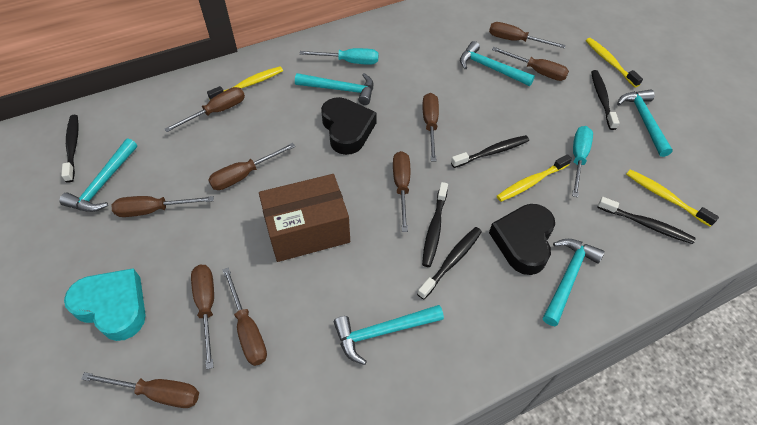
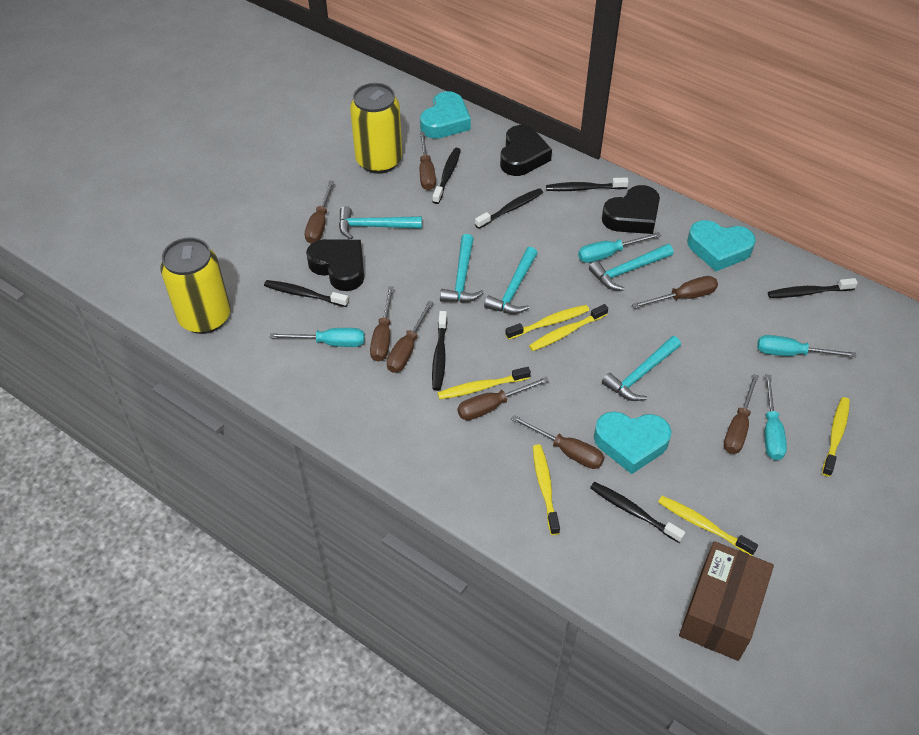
black heart: 2 -> 3
black toothbrush: 6 -> 7
brown screwdriver: 10 -> 8
turquoise hammer: 6 -> 5
turquoise heart: 1 -> 3
turquoise screwdriver: 2 -> 4
yellow can: 0 -> 2
yellow toothbrush: 4 -> 6

